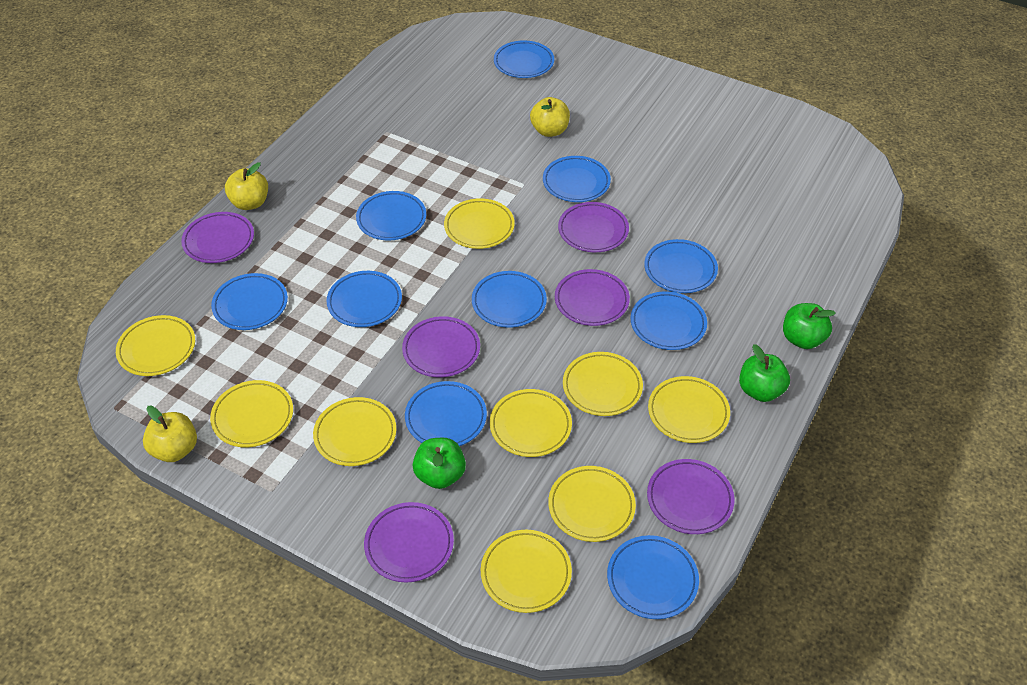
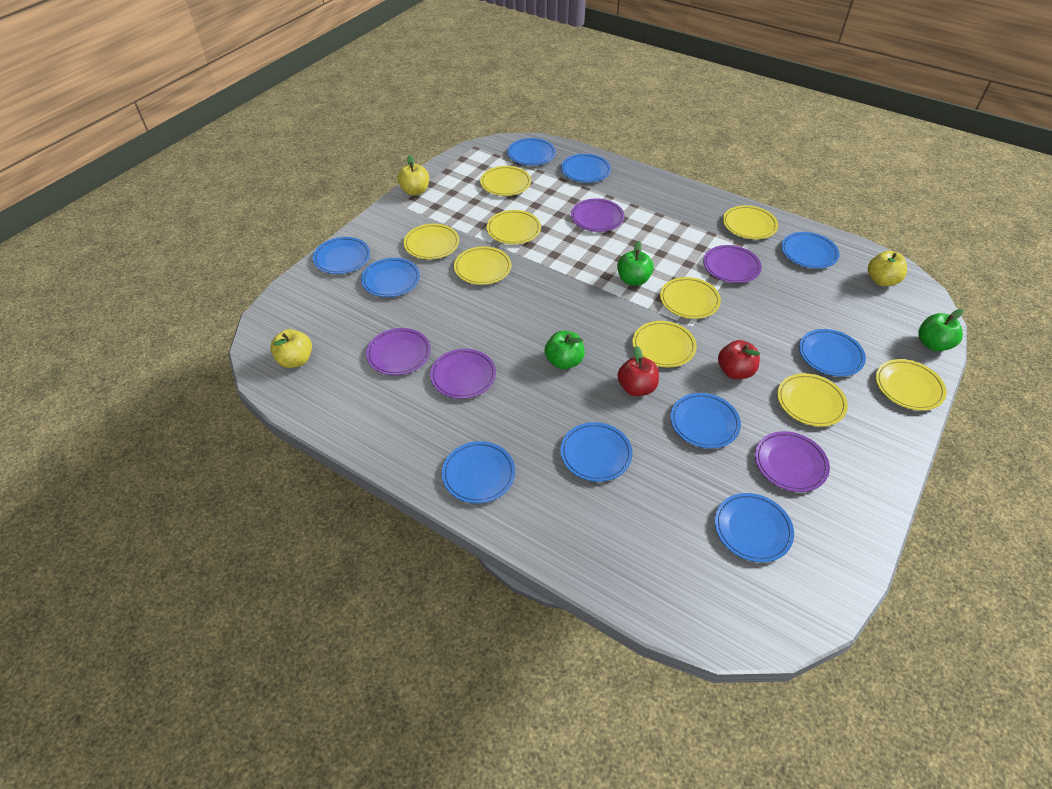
purple plate: 6 -> 5
red apple: 0 -> 2

